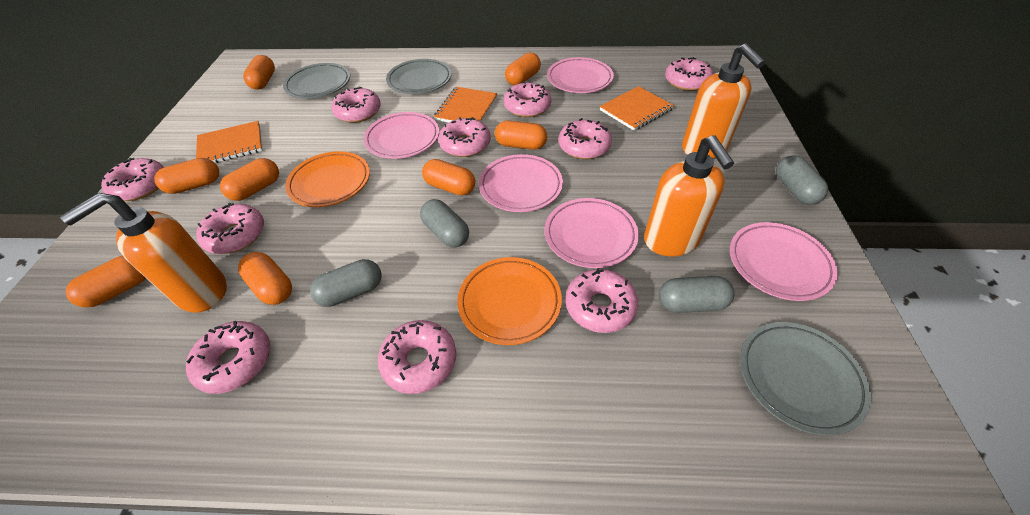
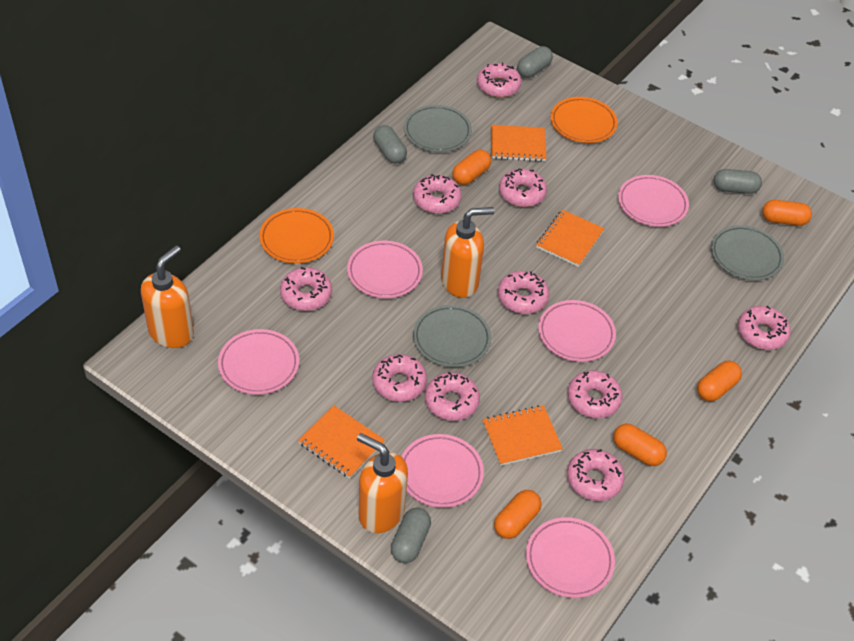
orange capsule: 8 -> 5
orange notebook: 3 -> 4
pink plate: 5 -> 6

